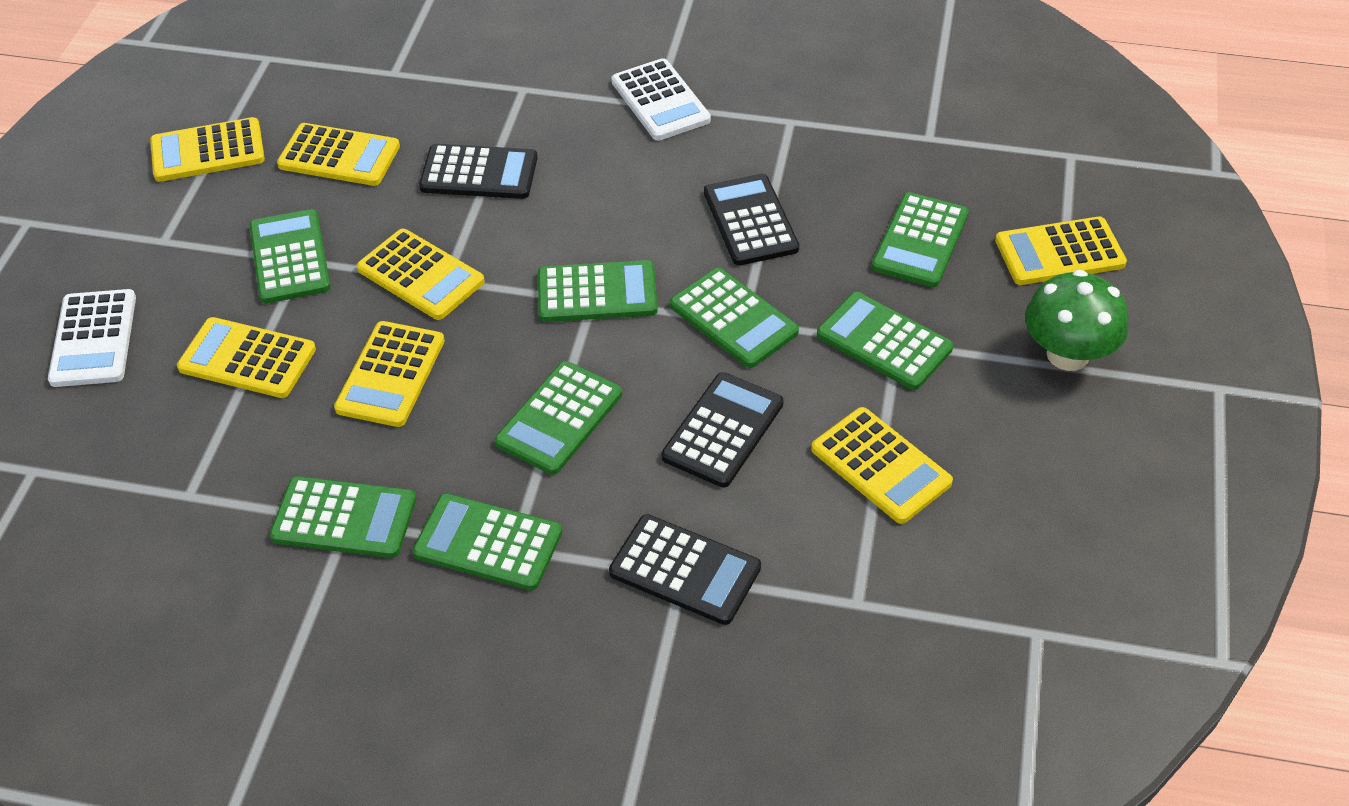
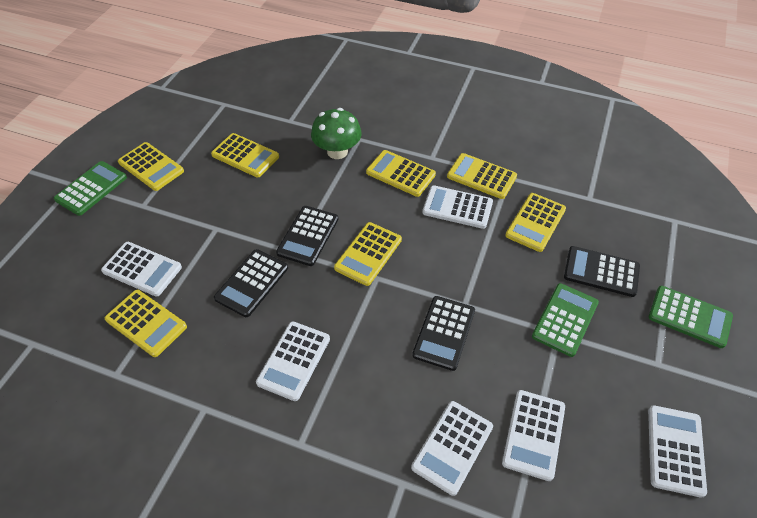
green calculator: 8 -> 3
white calculator: 2 -> 6

